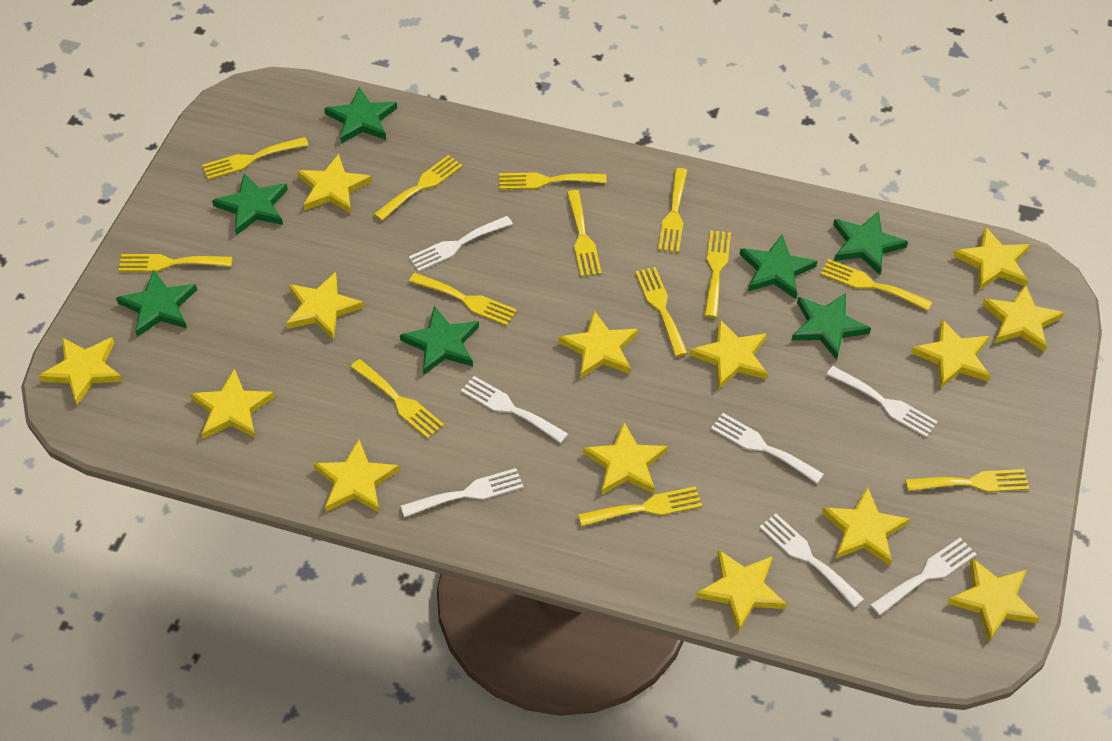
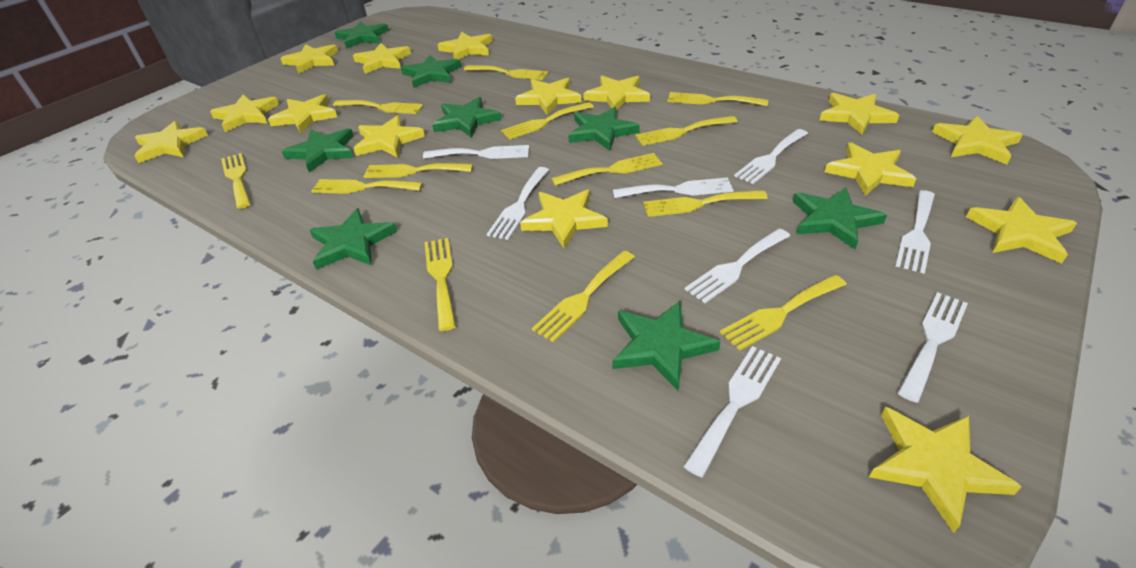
green star: 7 -> 8
white fork: 7 -> 8
yellow star: 14 -> 15

